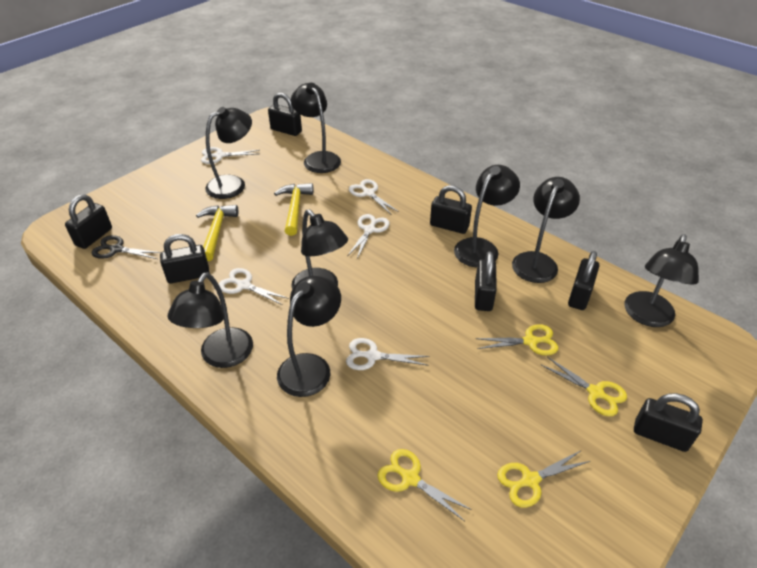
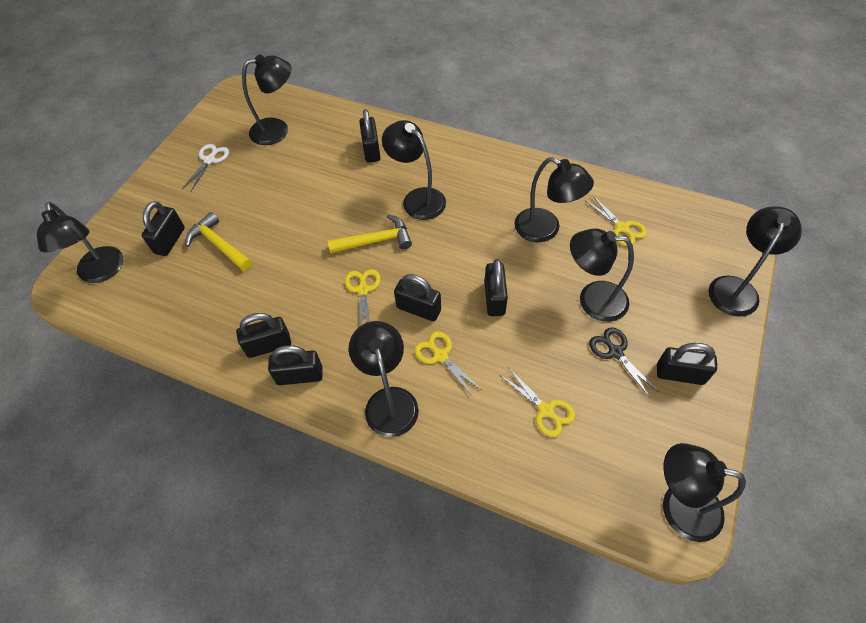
white scissors: 5 -> 1

